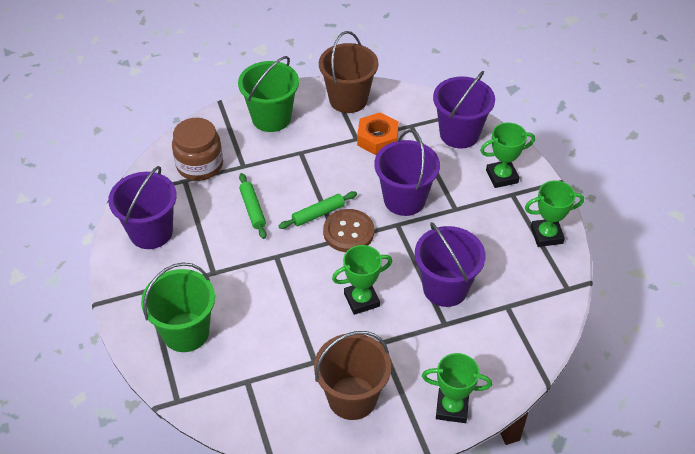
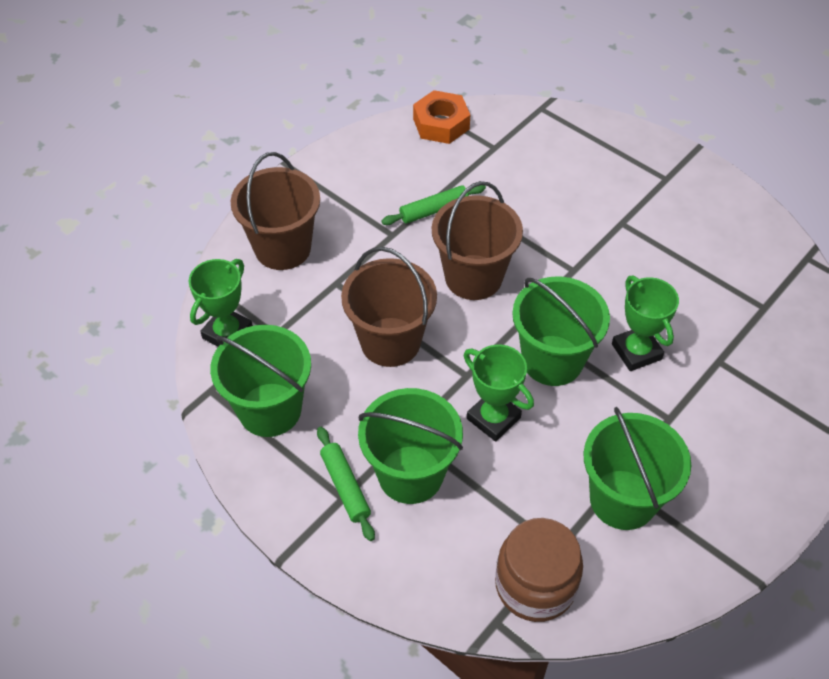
brown bucket: 2 -> 3
brown button: 1 -> 0
green bucket: 2 -> 4
green trophy: 4 -> 3
purple bucket: 4 -> 0

